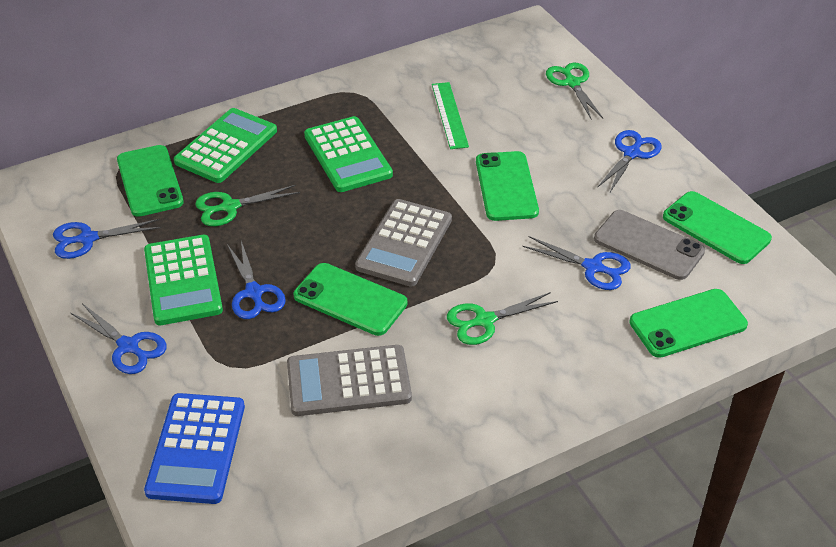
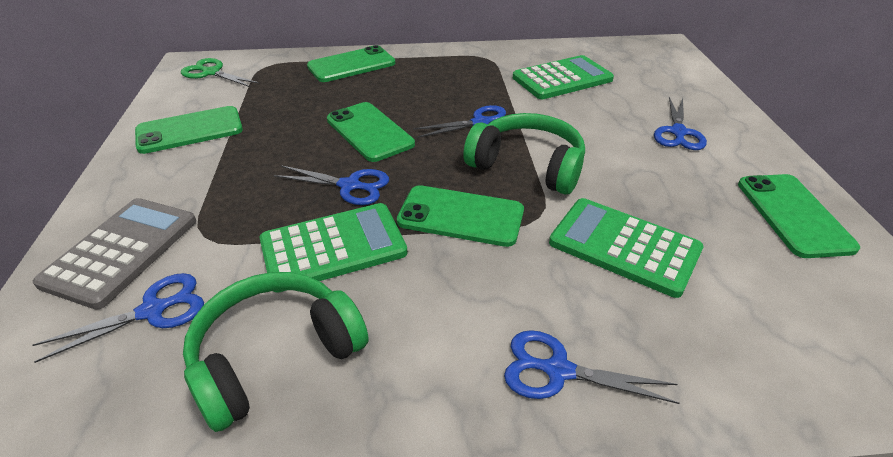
blue calculator: 1 -> 0
green headphones: 0 -> 2
green ruler: 1 -> 0
green scissors: 3 -> 1
grey calculator: 2 -> 1
grey phone: 1 -> 0

